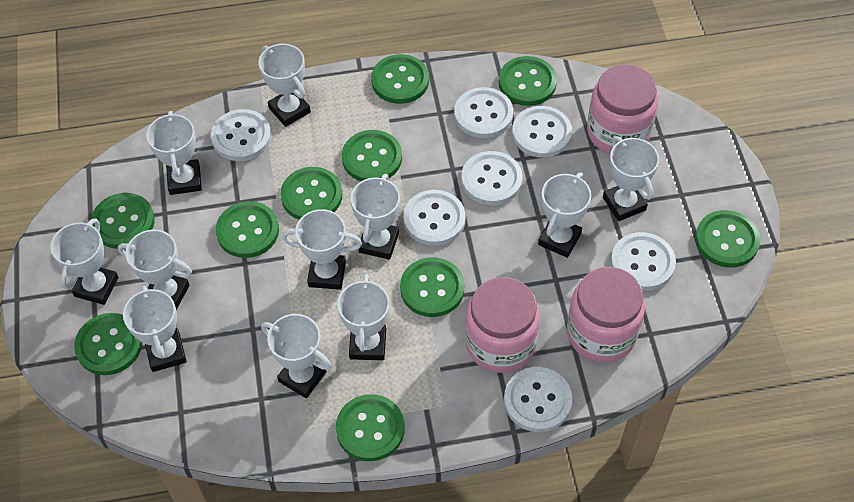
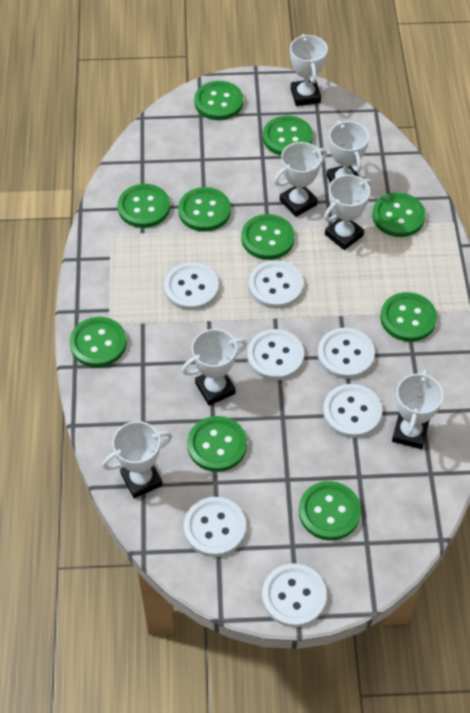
pink jar: 3 -> 0
white trophy: 11 -> 7

